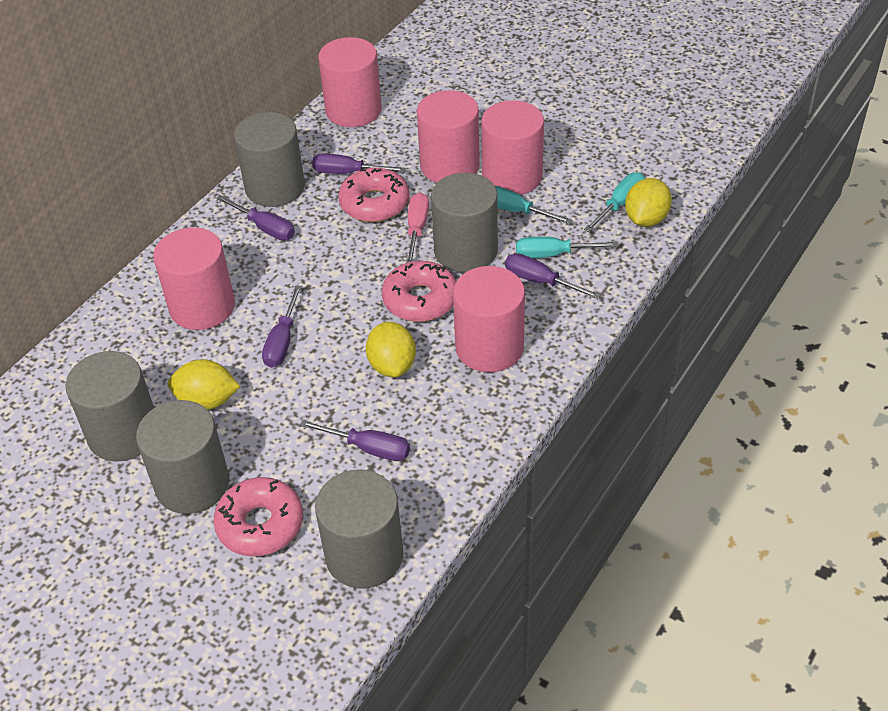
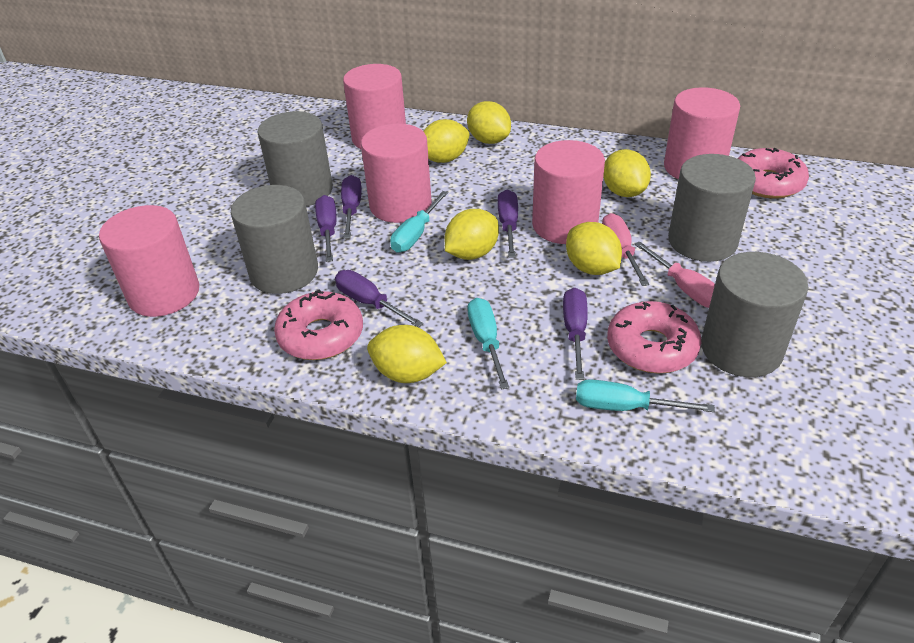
grey cylinder: 5 -> 4
pink screwdriver: 1 -> 2
yellow lemon: 3 -> 6

